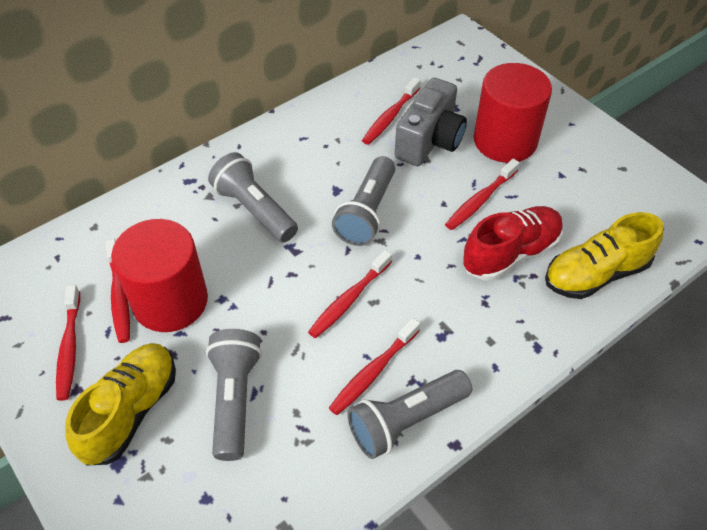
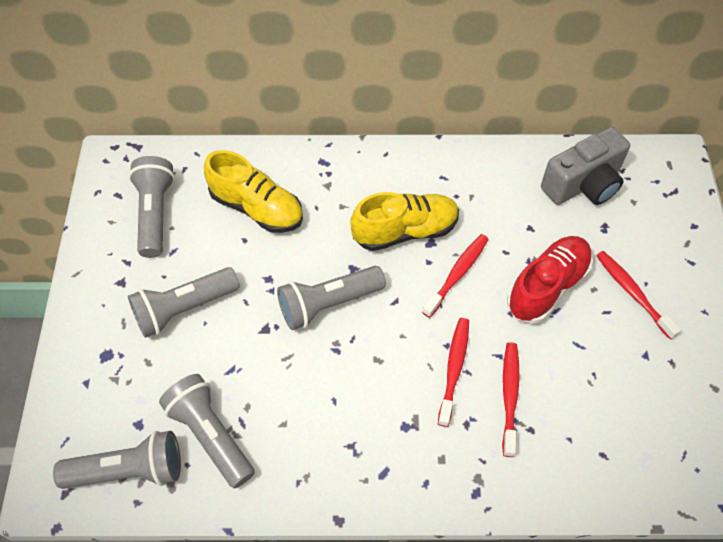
grey flashlight: 4 -> 5
red cylinder: 2 -> 0
red toothbrush: 6 -> 4

